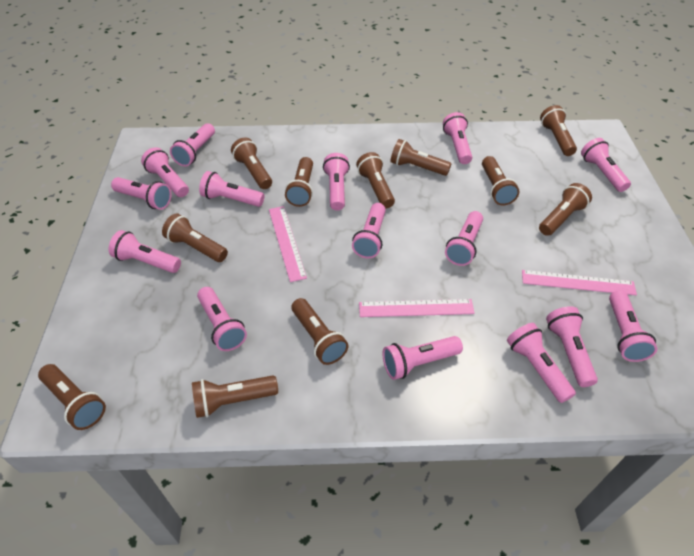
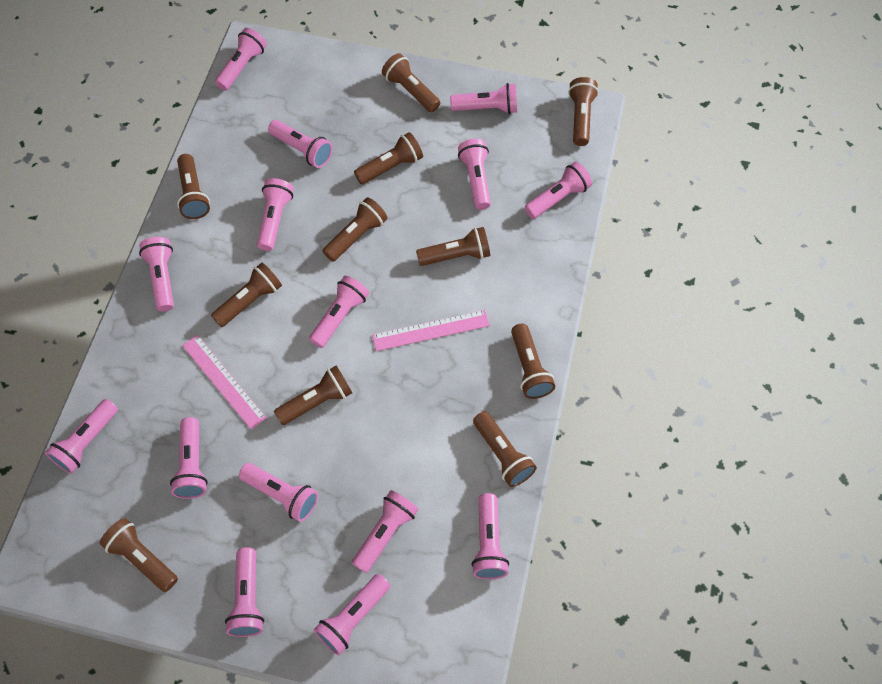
pink ruler: 3 -> 2

